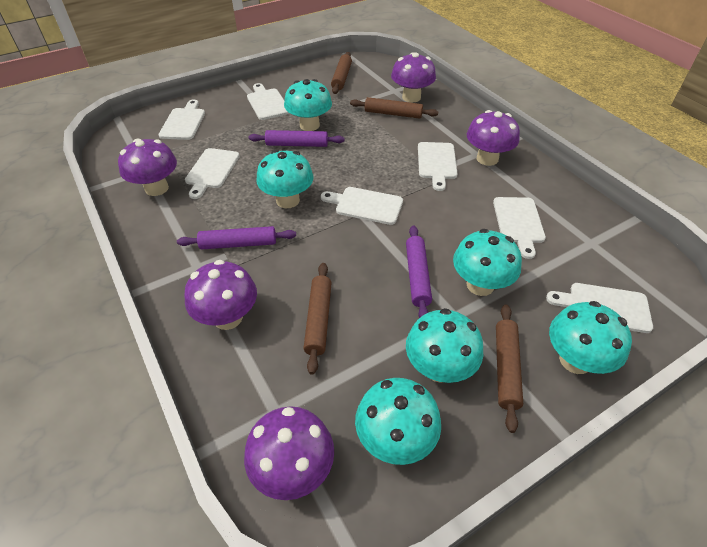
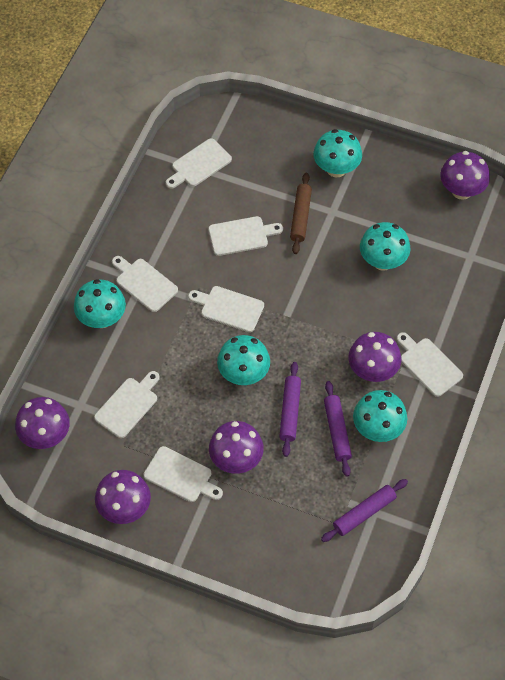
brown rolling pin: 4 -> 1
turquoise mushroom: 6 -> 5

